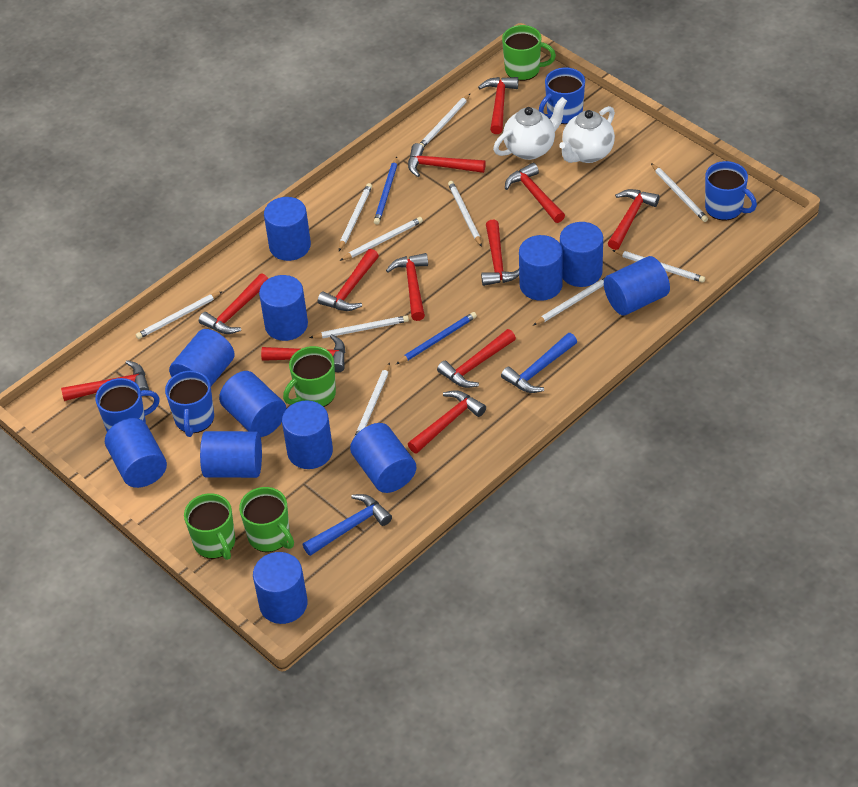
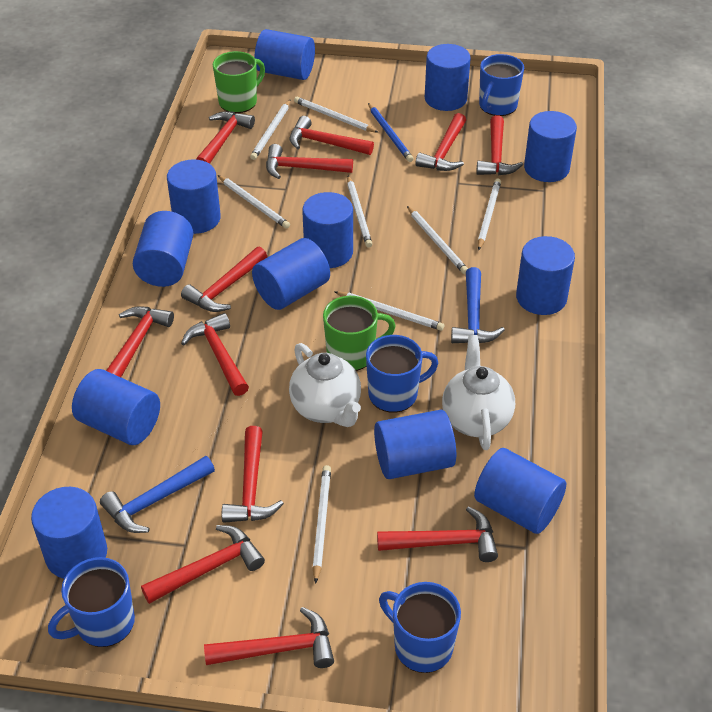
blue pencil: 2 -> 1
green mug: 4 -> 2
white pencil: 10 -> 8

